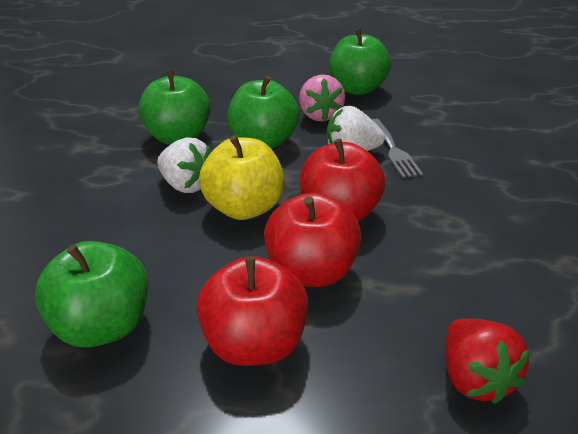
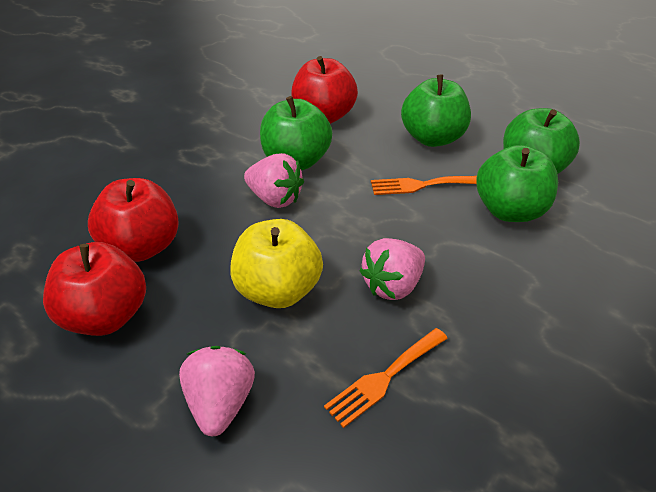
grey fork: 1 -> 0
orange fork: 0 -> 2
pink strawberry: 1 -> 3
red strawberry: 1 -> 0
white strawberry: 2 -> 0

